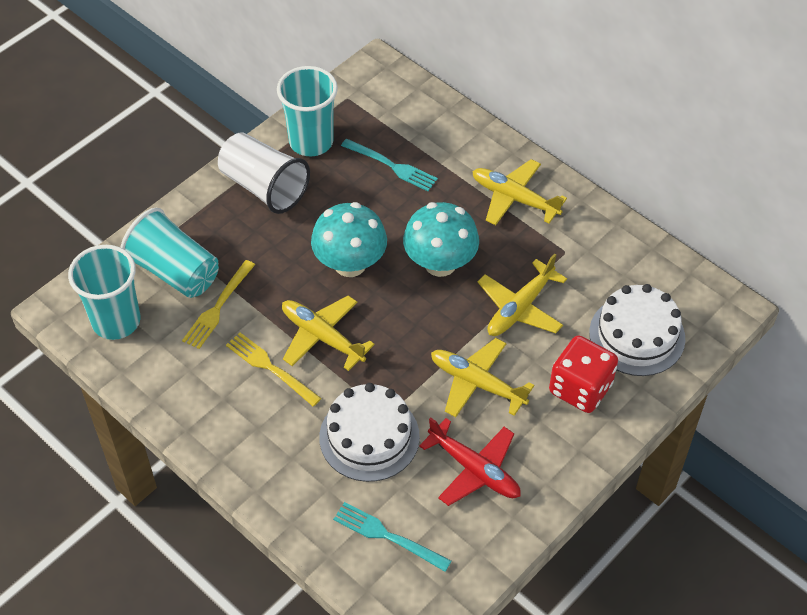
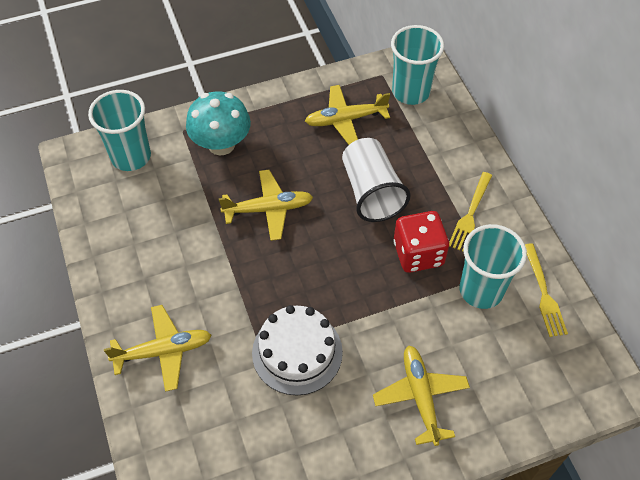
red plane: 1 -> 0
turquoise fork: 2 -> 0
turquoise mushroom: 2 -> 1
white cake: 2 -> 1

